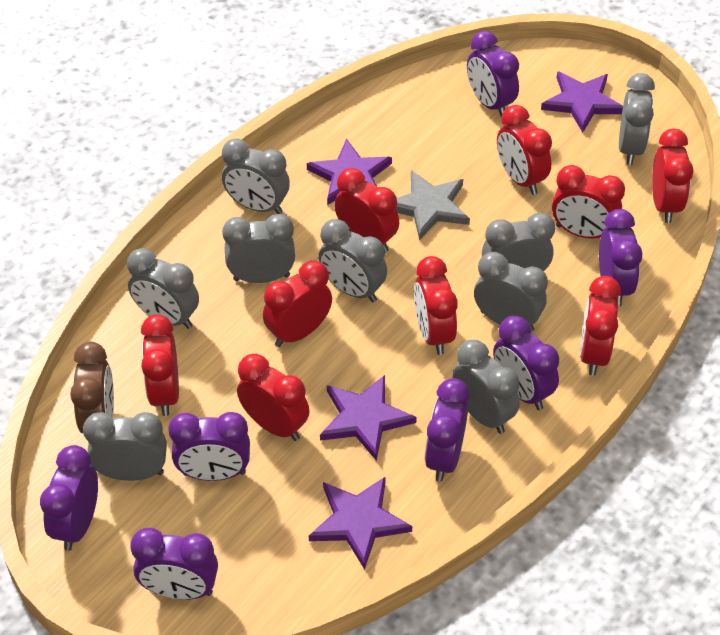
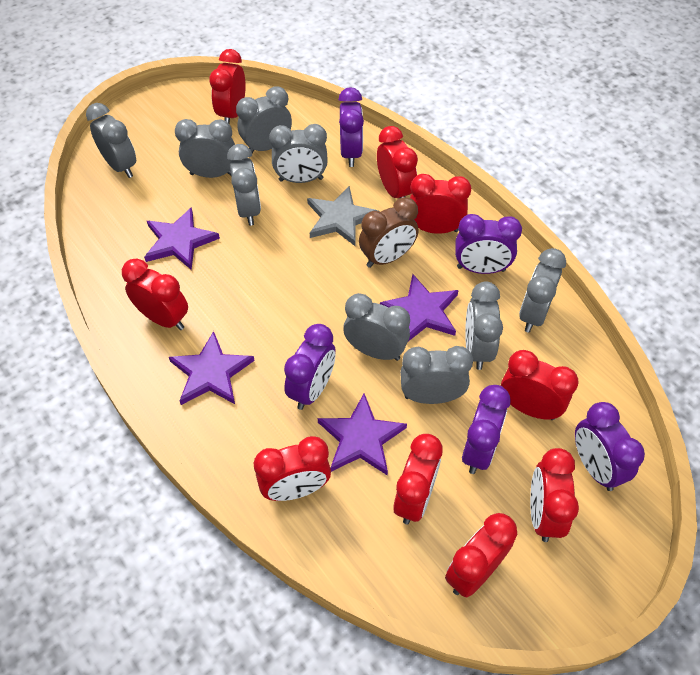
purple clock: 7 -> 5

